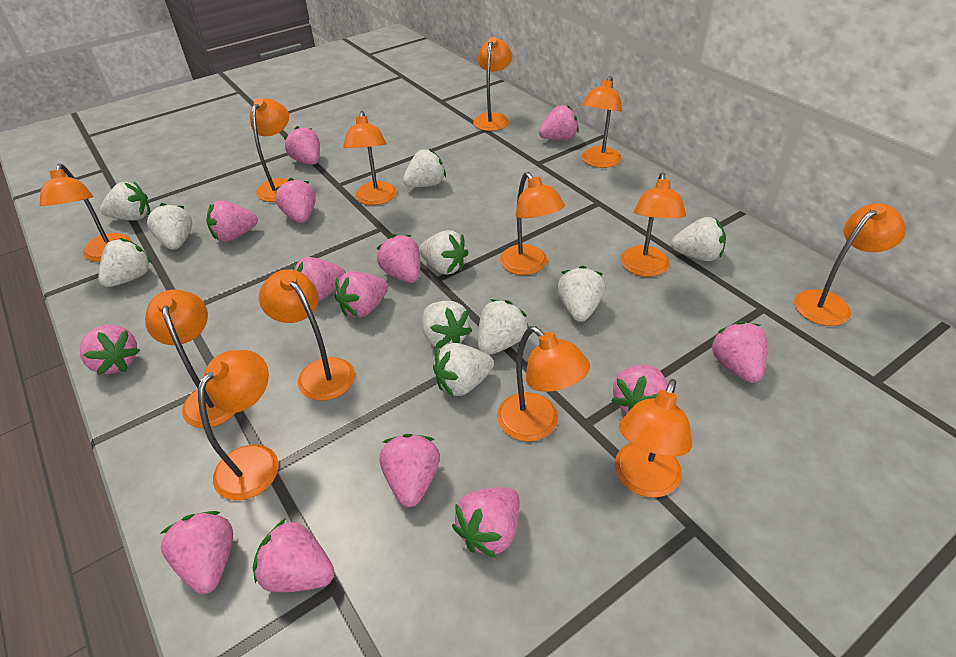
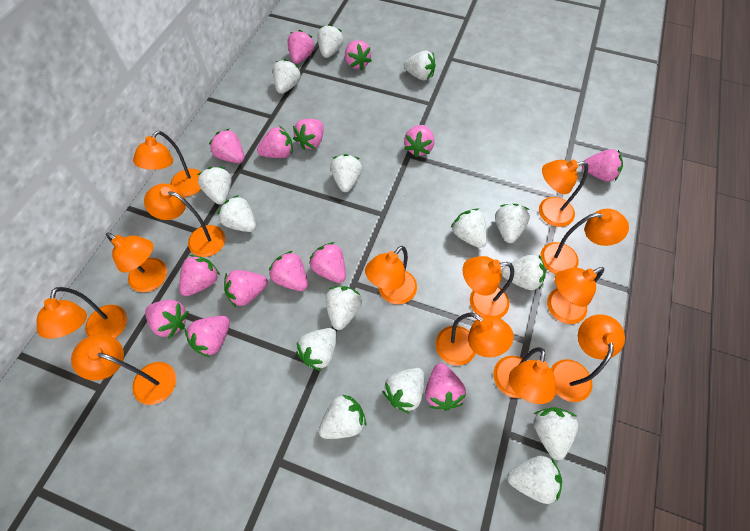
white strawberry: 10 -> 15

